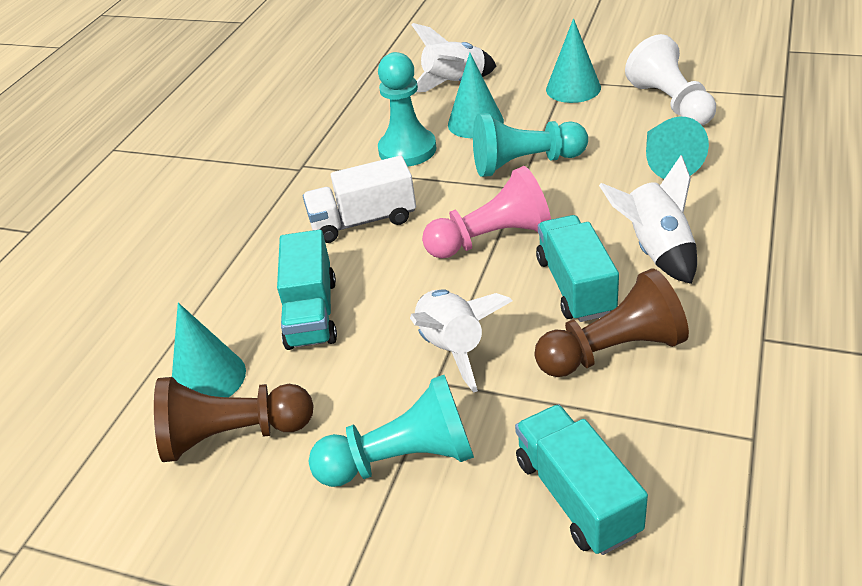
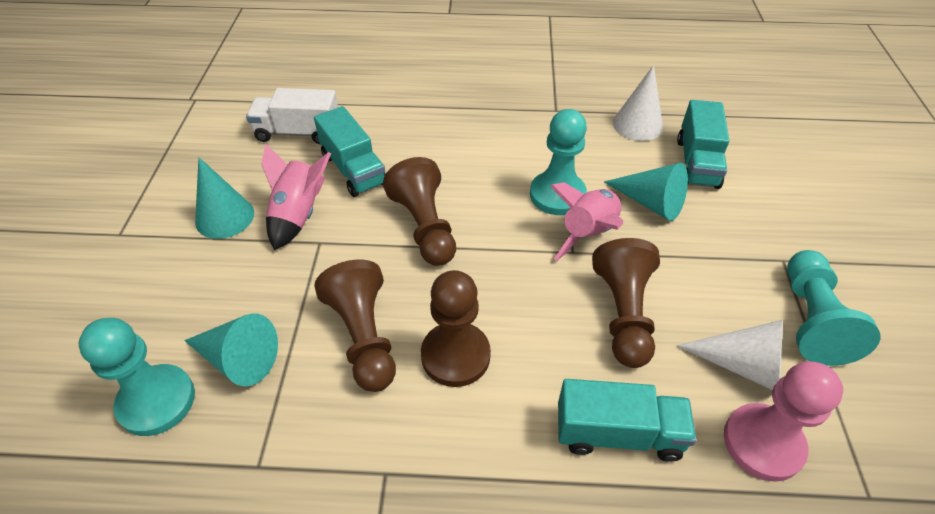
brown pawn: 2 -> 4
pink rocket: 0 -> 2
turquoise cone: 4 -> 3
white cone: 0 -> 2
white pawn: 1 -> 0
white rocket: 3 -> 0

